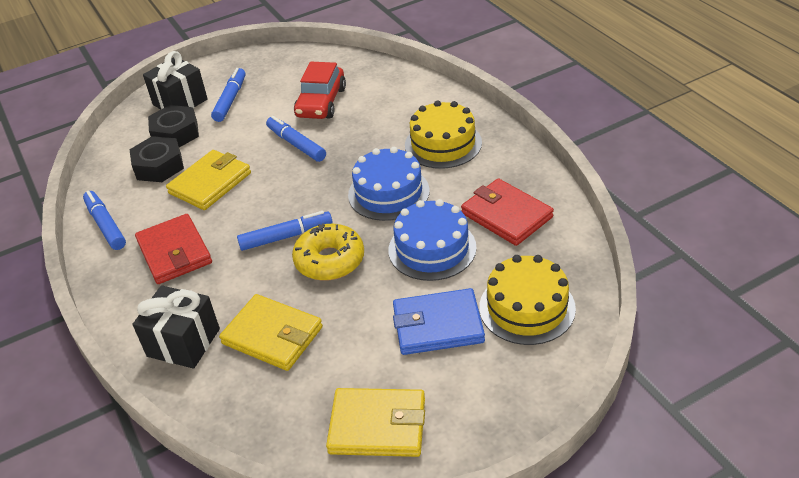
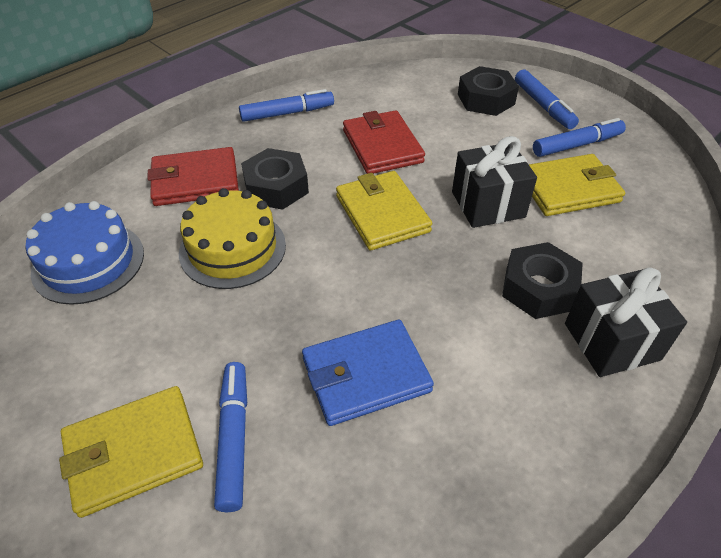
black nut: 2 -> 3
blue cake: 2 -> 1
red car: 1 -> 0
yellow cake: 2 -> 1
yellow donut: 1 -> 0

